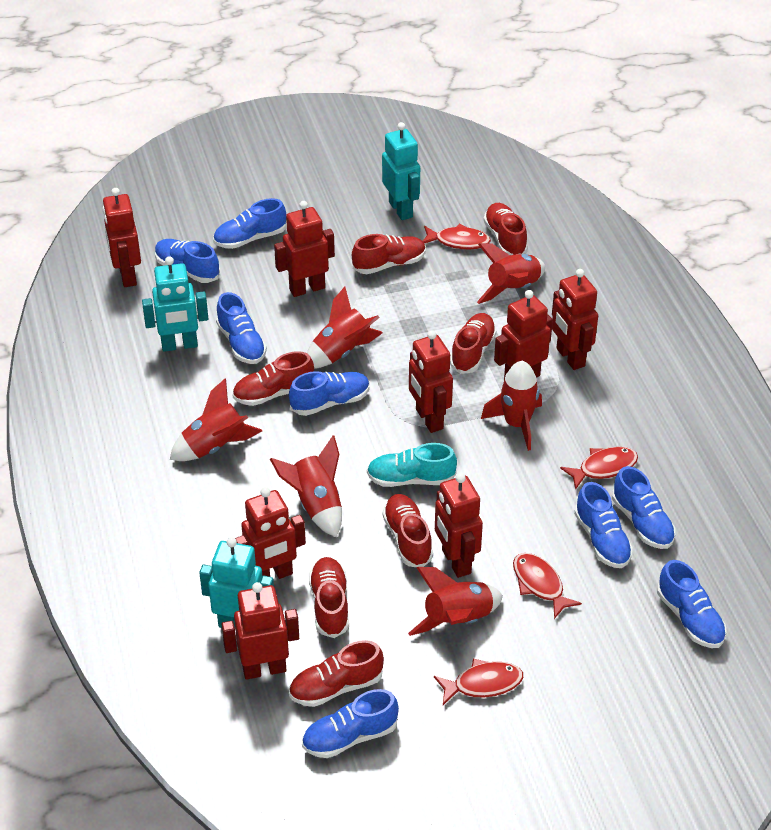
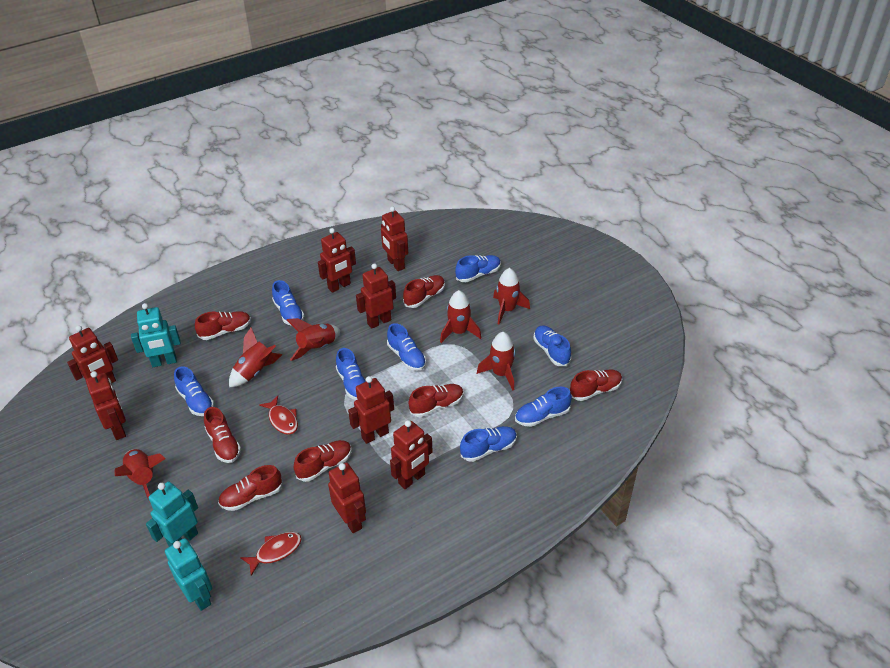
red fish: 4 -> 2
turquoise shoe: 1 -> 0

